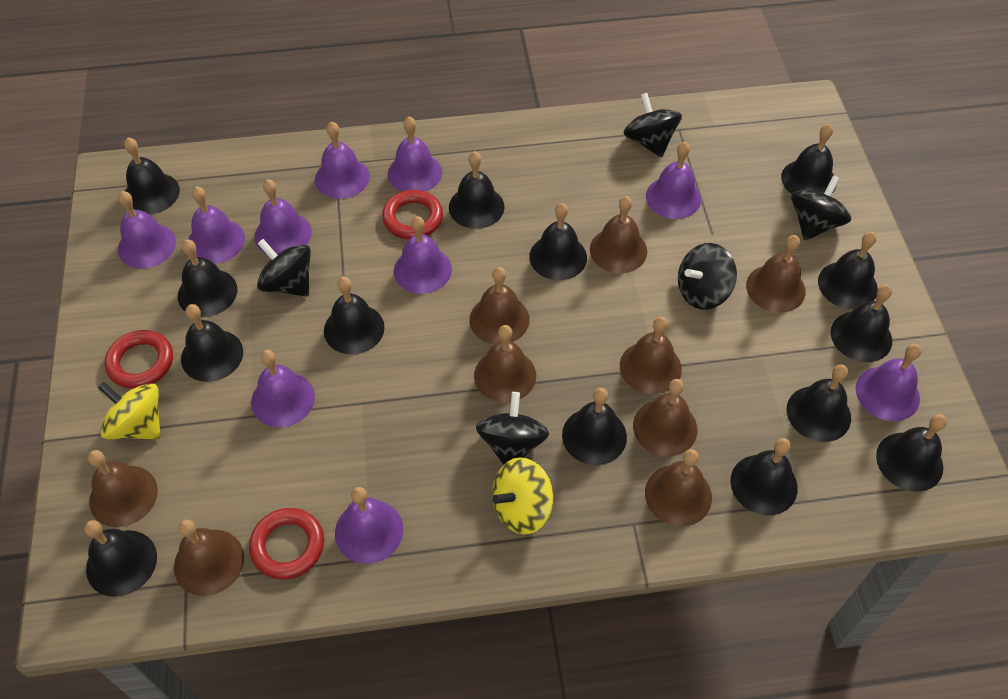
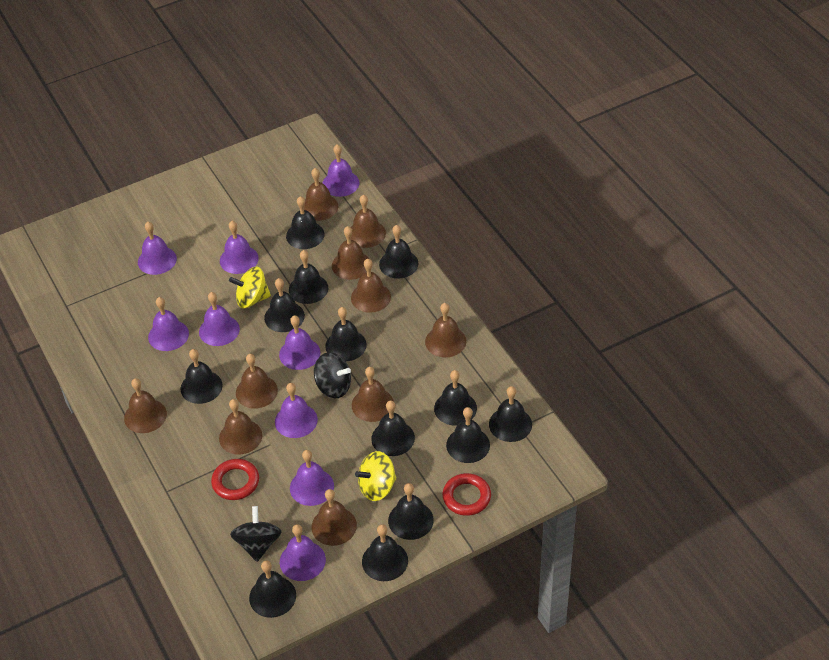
black bell: 14 -> 13
black spinning top: 5 -> 2
brown bell: 9 -> 10
purple bell: 10 -> 9
red ring: 3 -> 2

